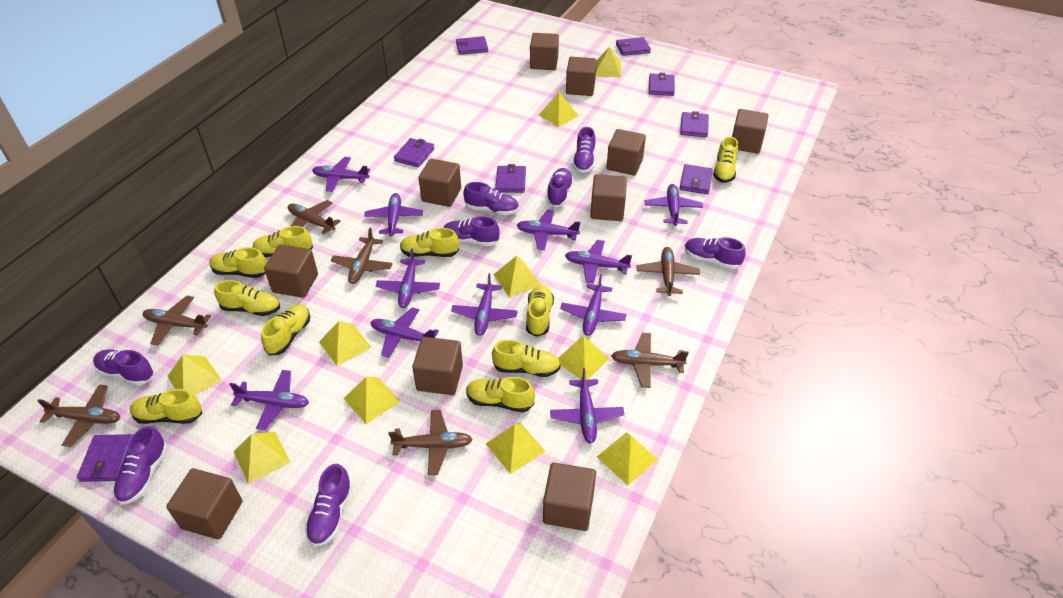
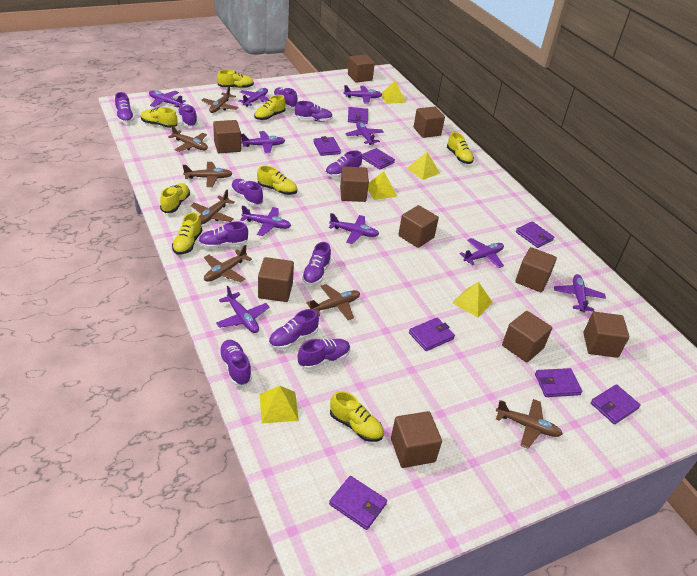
purple plane: 11 -> 10
purple shoe: 8 -> 11
yellow pyramid: 10 -> 5
yellow shoe: 10 -> 8

